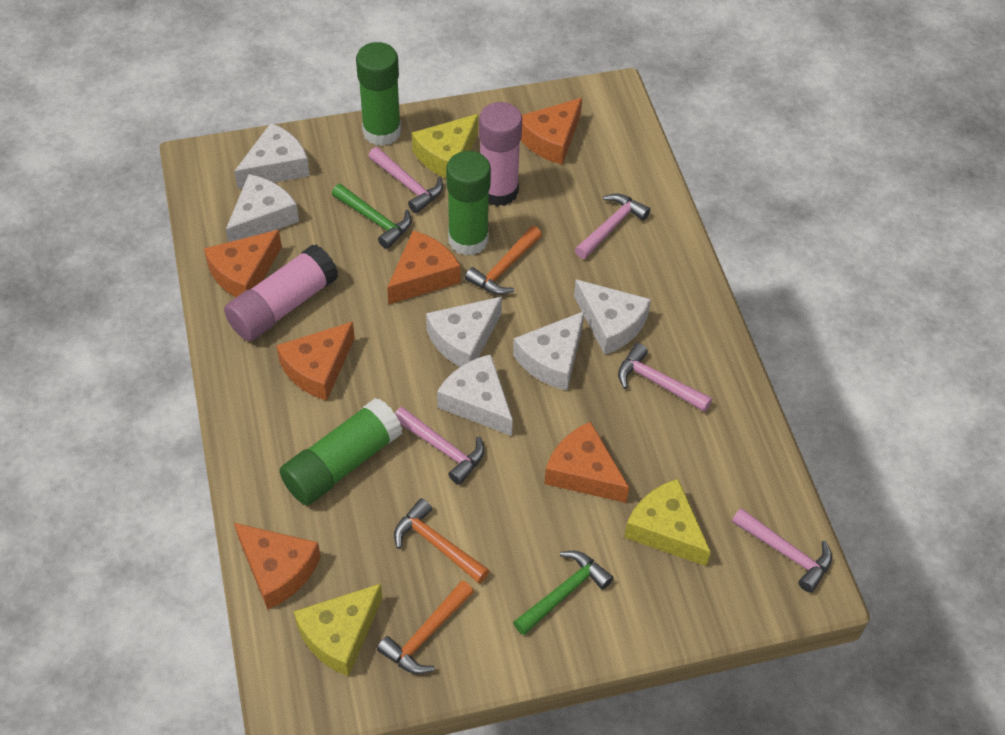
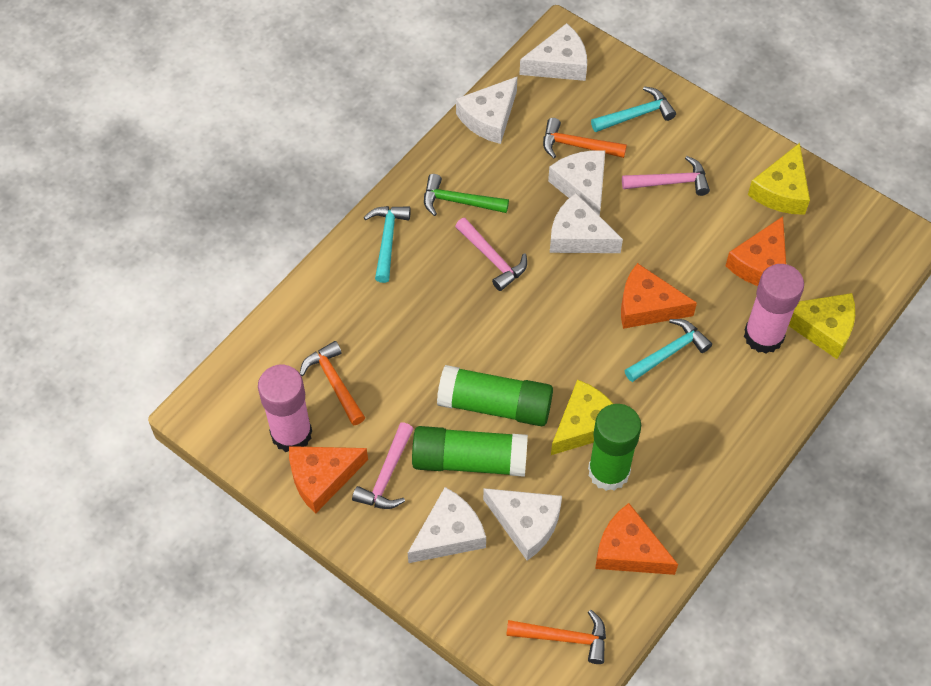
green hammer: 2 -> 1
orange cheese: 6 -> 4
pink hammer: 5 -> 3
turquoise hammer: 0 -> 3

